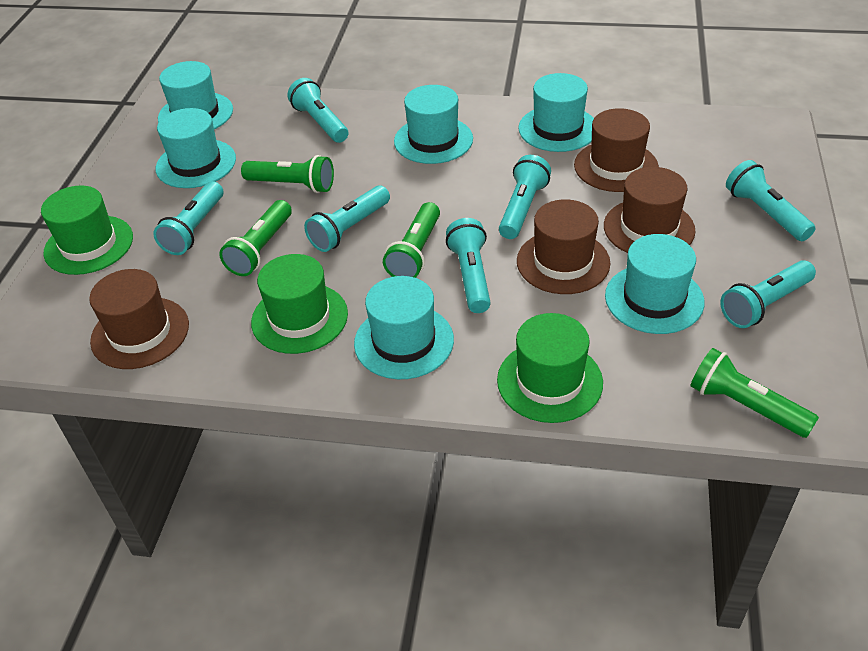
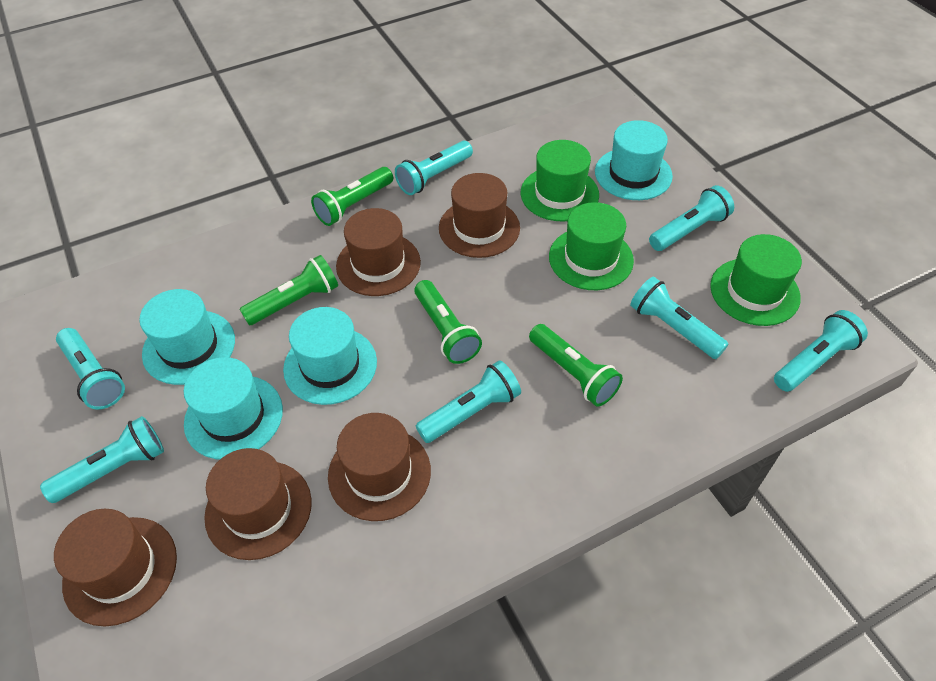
brown hat: 4 -> 5
turquoise hat: 6 -> 4

